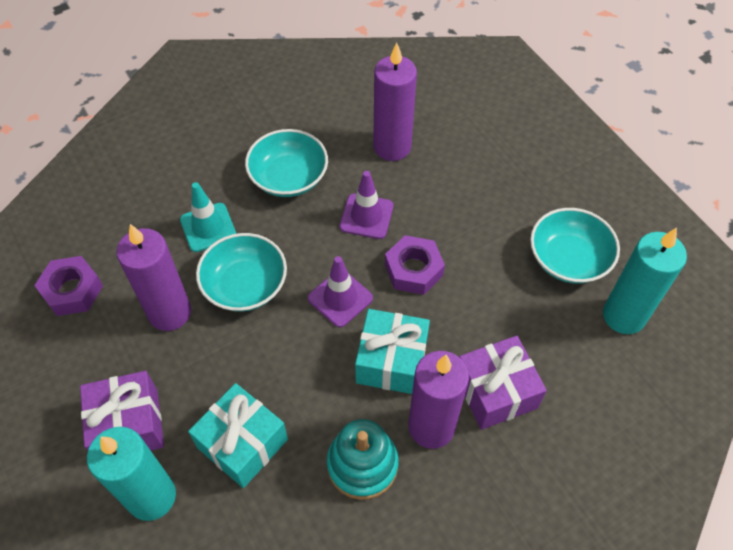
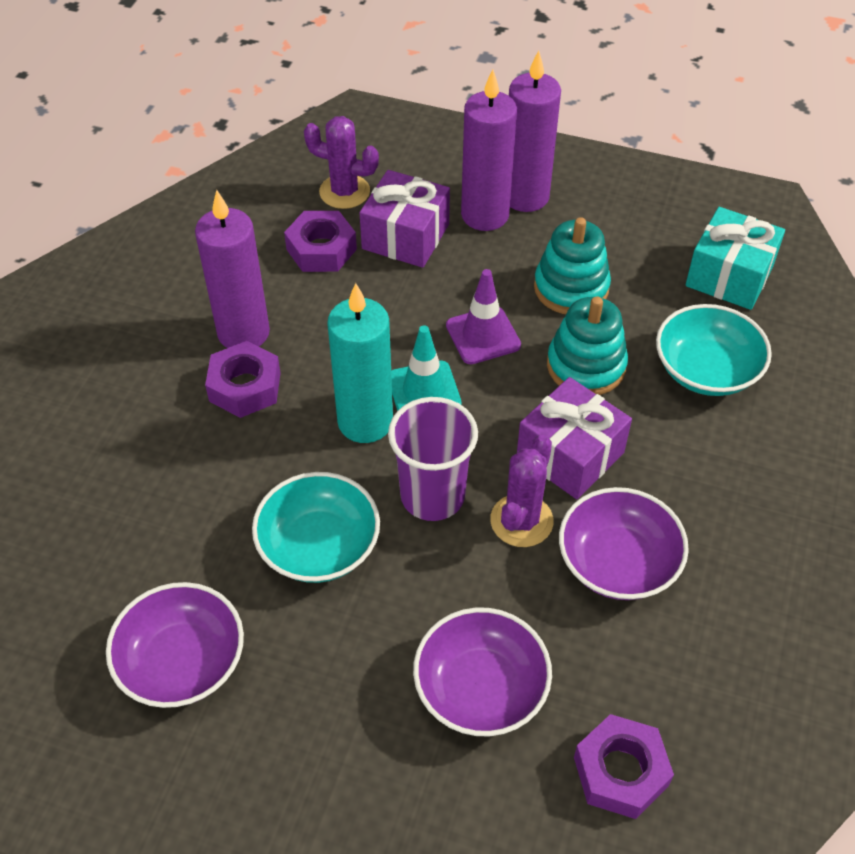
purple bowl: 0 -> 3
purple cactus: 0 -> 2
purple cup: 0 -> 1
purple nut: 2 -> 3
purple traffic cone: 2 -> 1
turquoise bowl: 3 -> 2
turquoise candle: 2 -> 1
turquoise gift: 2 -> 1
turquoise stacking toy: 1 -> 2

